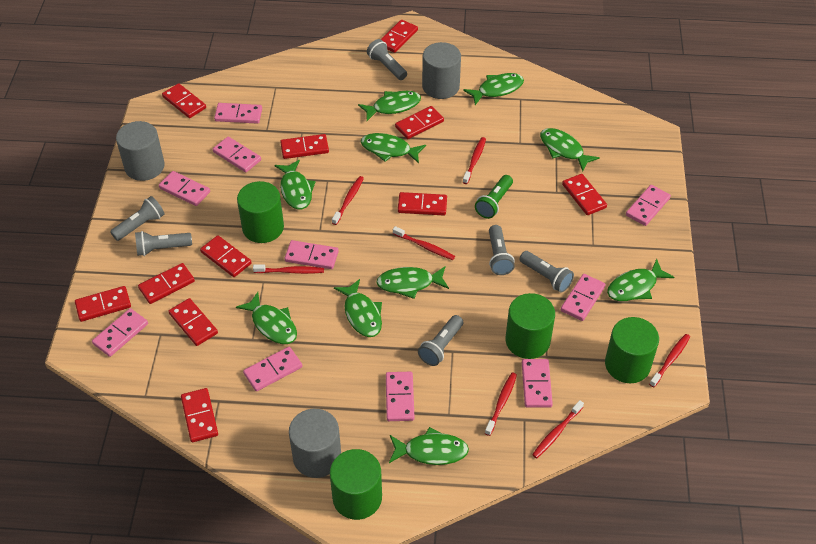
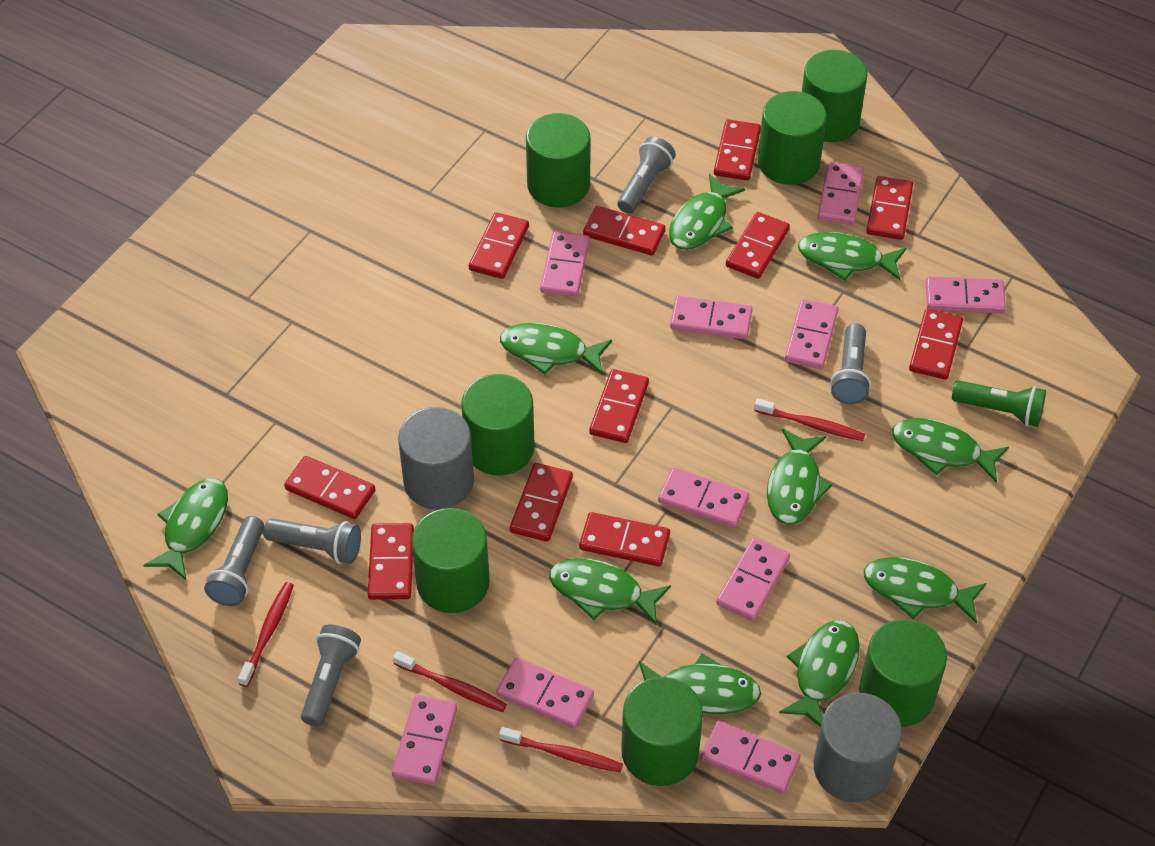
green cylinder: 4 -> 7
grey cylinder: 3 -> 2
grey flashlight: 6 -> 5
red toothbrush: 7 -> 4

